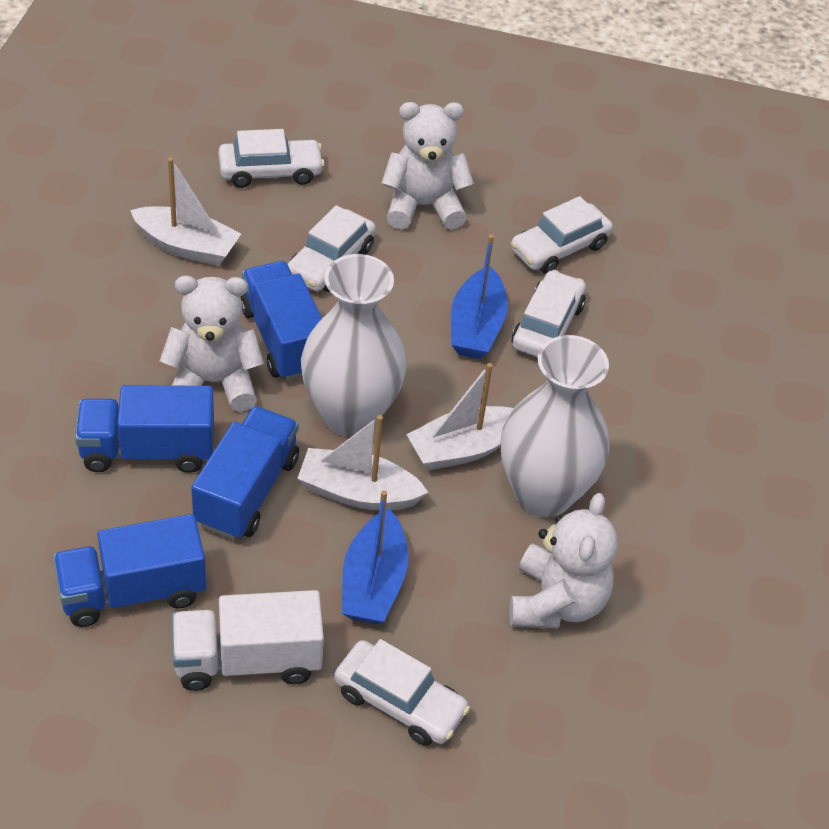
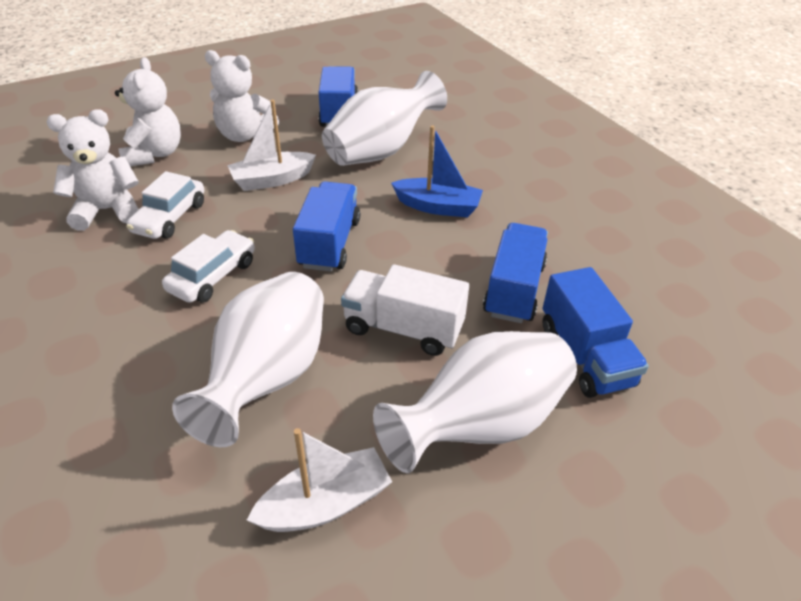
blue boat: 2 -> 1
white boat: 3 -> 2
white car: 5 -> 2
white vase: 2 -> 3

